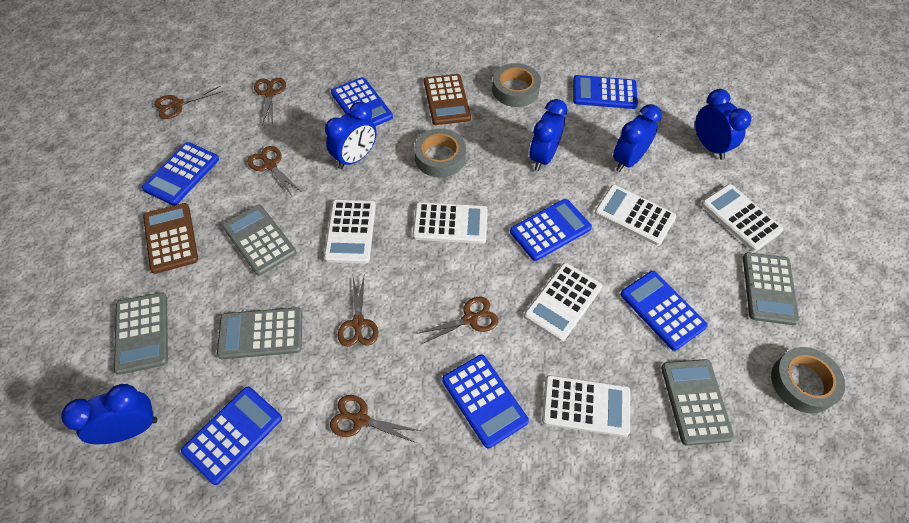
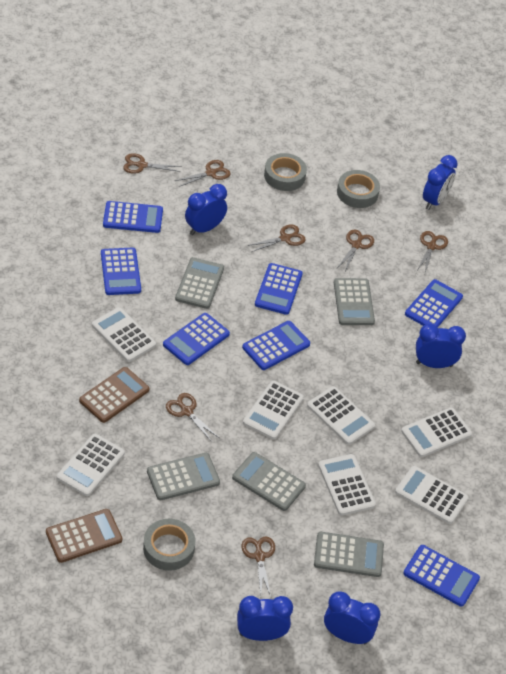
brown scissors: 6 -> 7
white calculator: 6 -> 7

